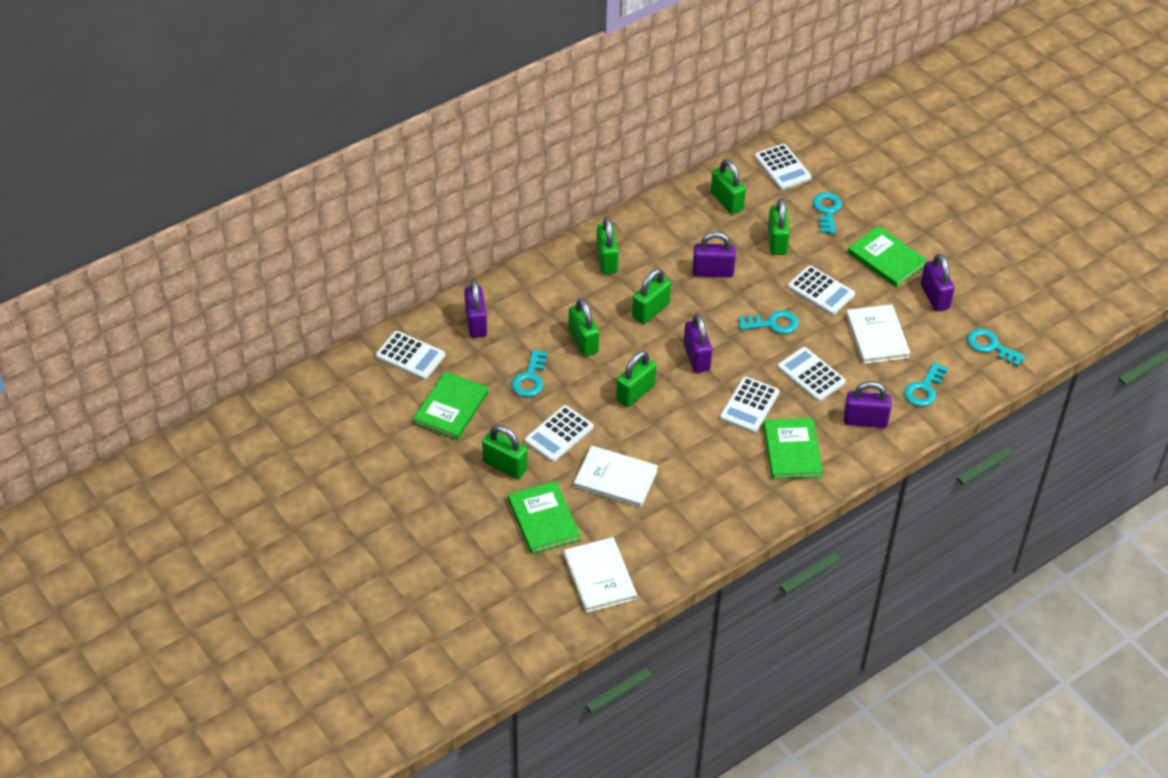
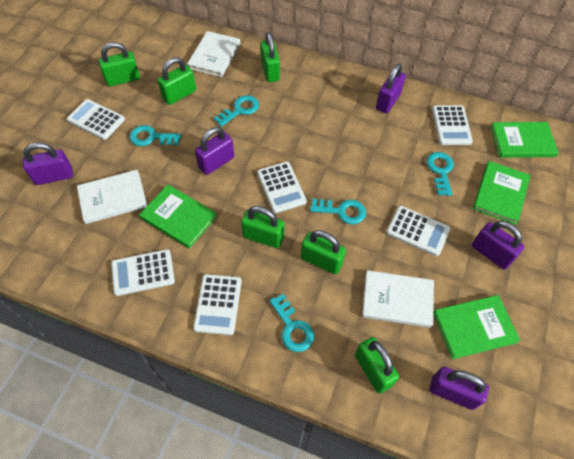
green padlock: 7 -> 6

